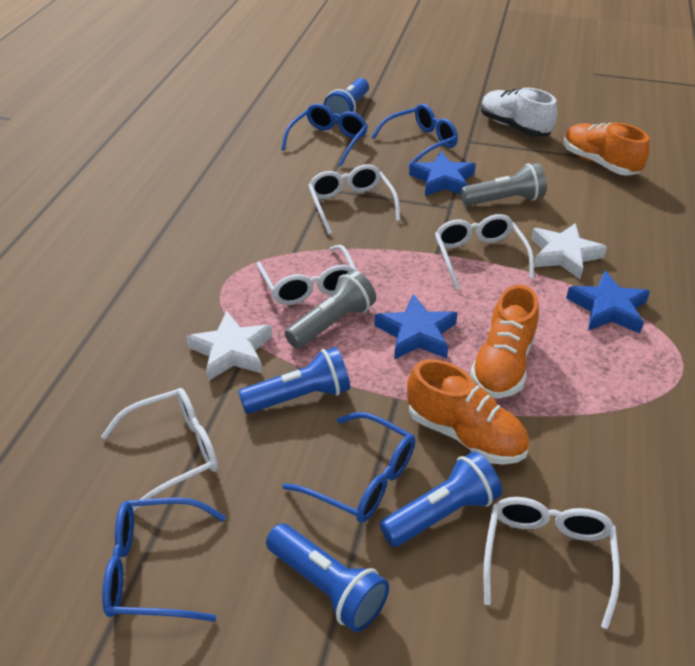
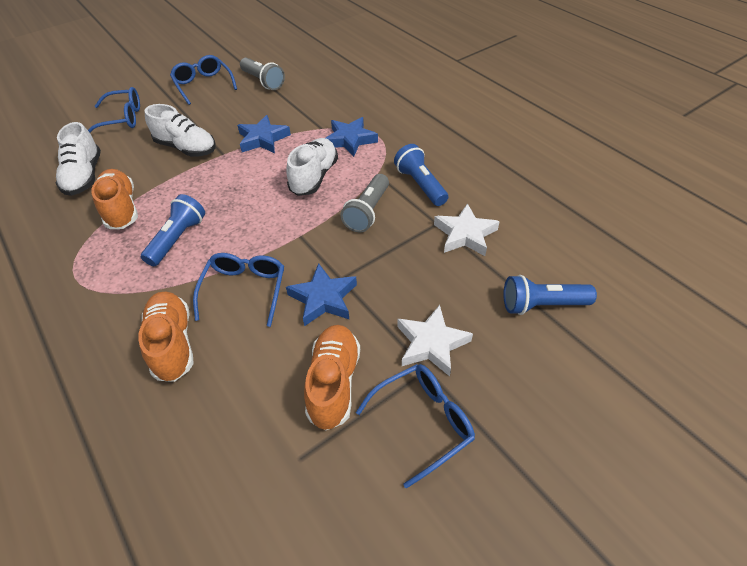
blue flashlight: 4 -> 3
white glasses: 5 -> 0
white shoe: 1 -> 3

